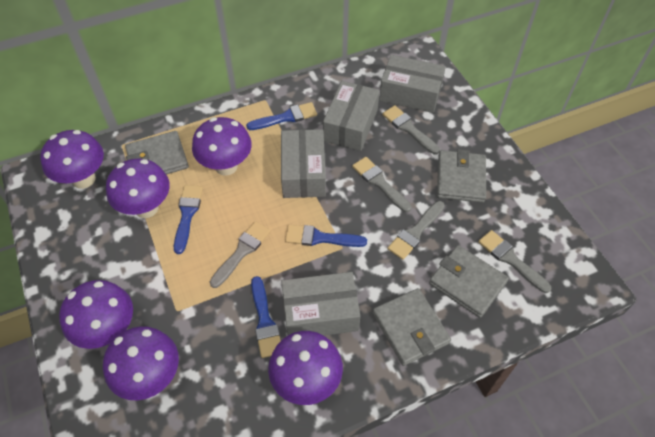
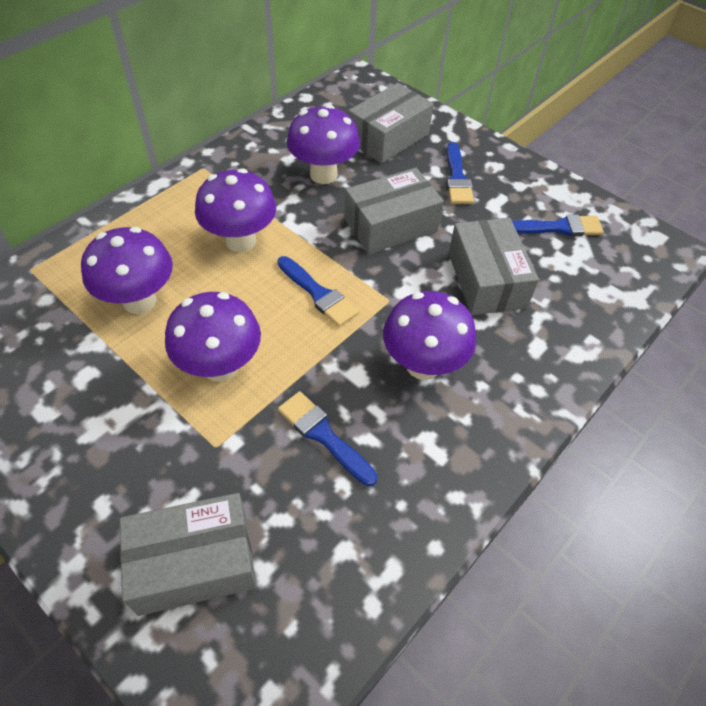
grey brush: 5 -> 0
grey wallet: 4 -> 0
purple mushroom: 6 -> 5

